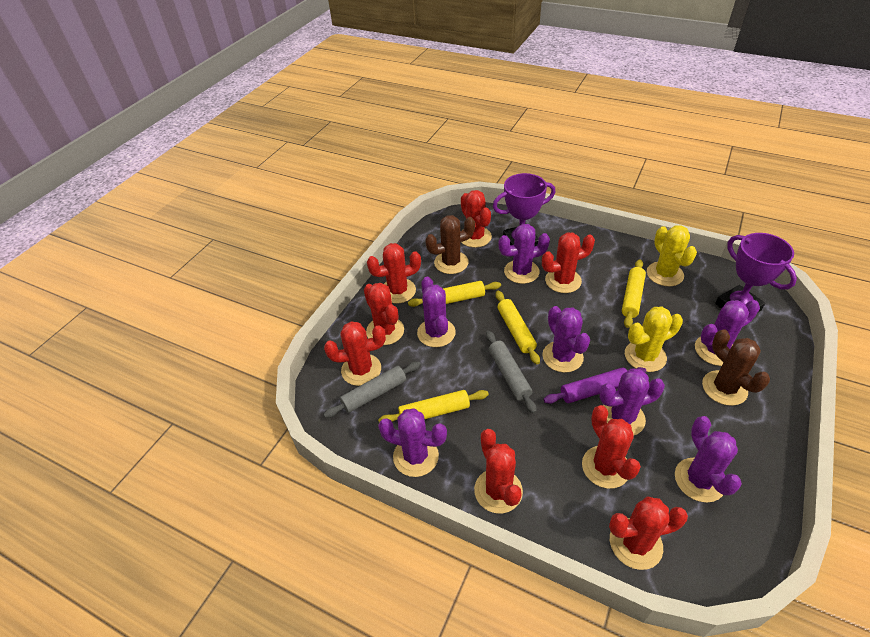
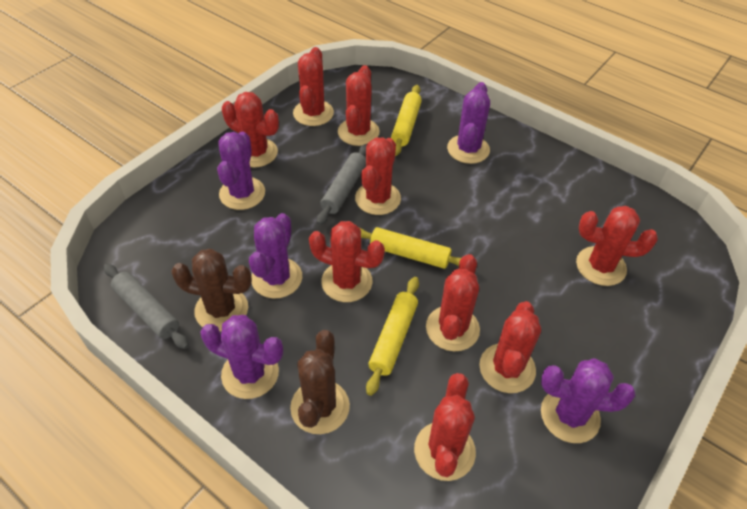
purple cactus: 7 -> 5
purple rolling pin: 1 -> 0
purple trophy: 2 -> 0
red cactus: 8 -> 9
yellow cactus: 2 -> 0
yellow rolling pin: 4 -> 3

